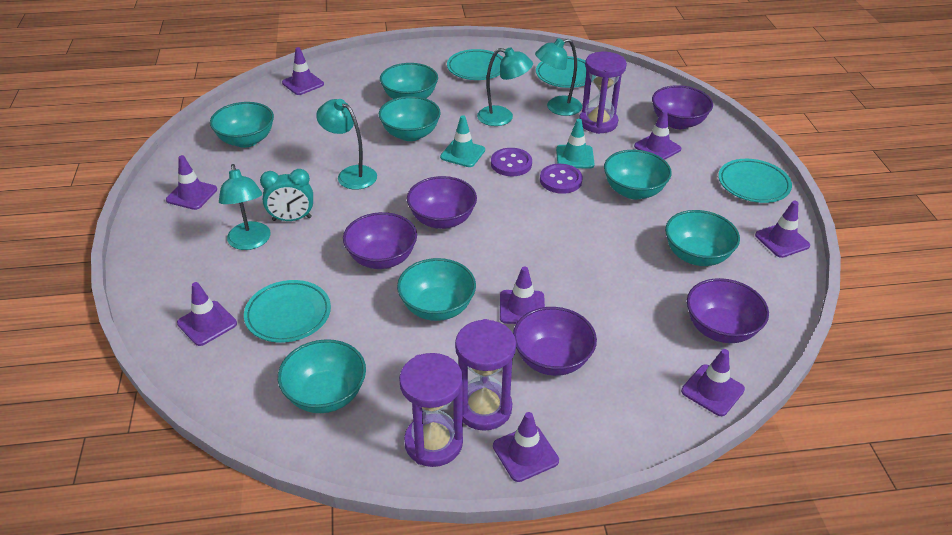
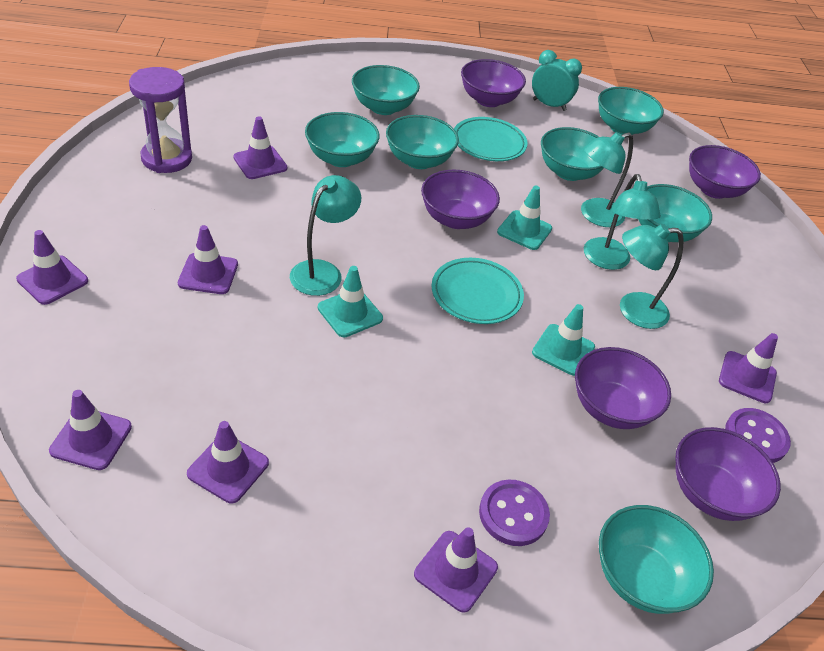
purple hourglass: 3 -> 1
purple traffic cone: 8 -> 7
turquoise plate: 4 -> 2
turquoise traffic cone: 2 -> 3

